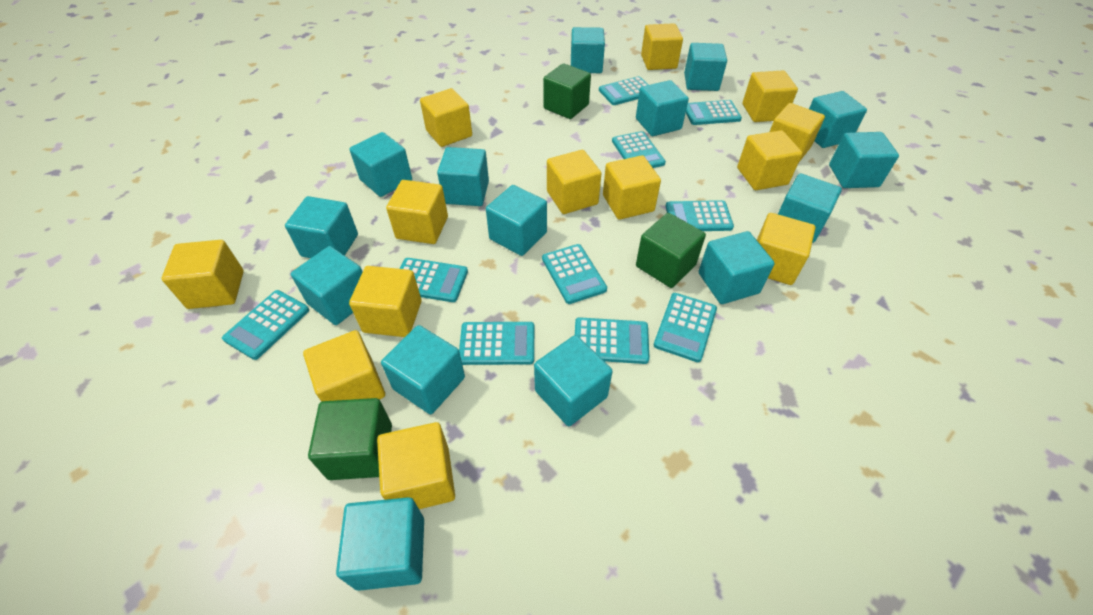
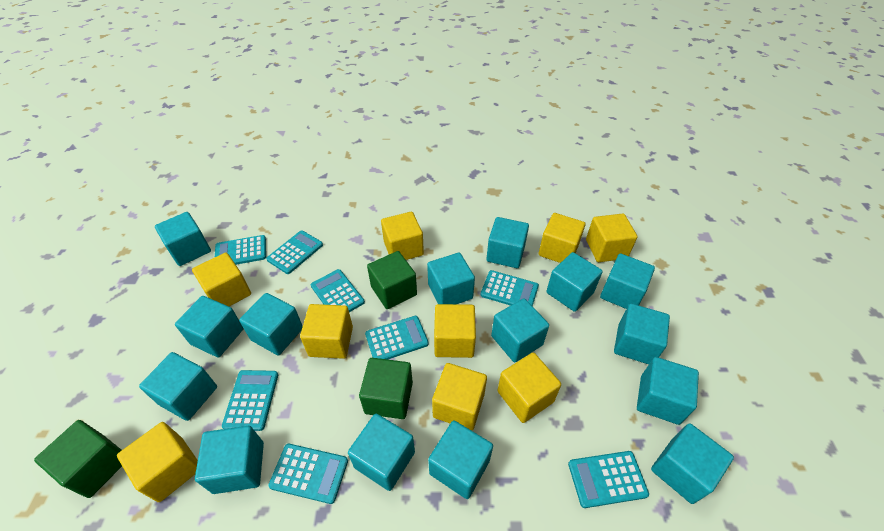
turquoise calculator: 10 -> 8
yellow cube: 13 -> 9

